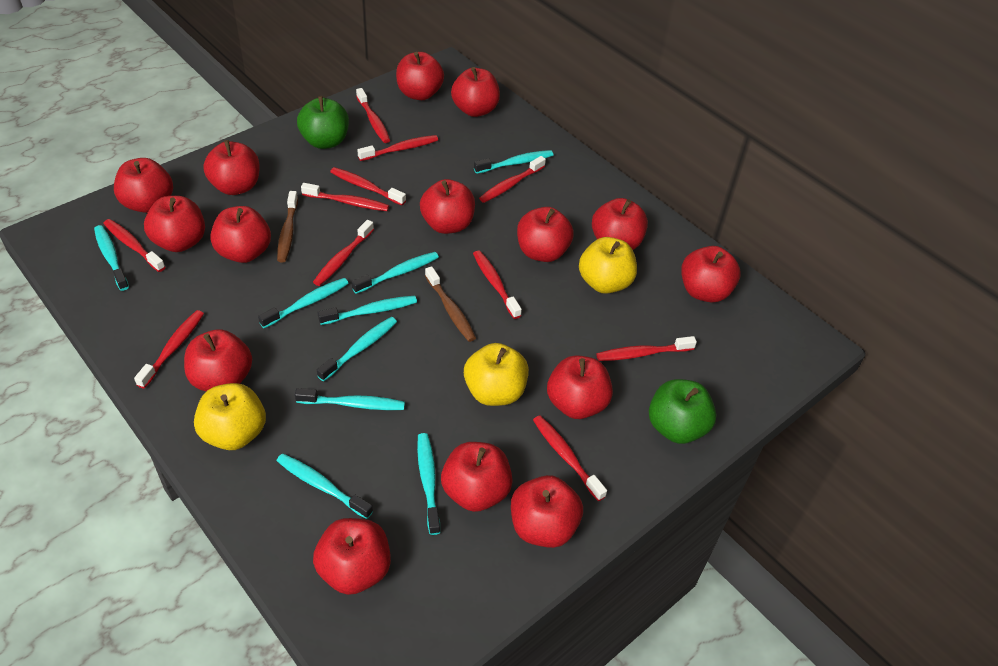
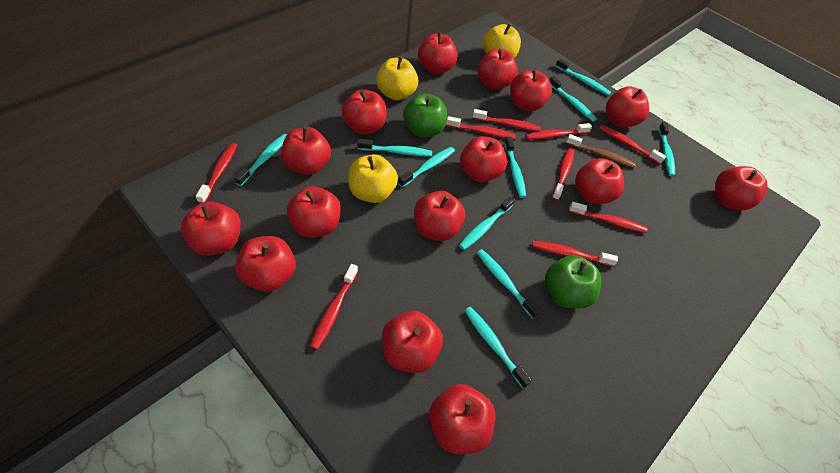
brown toothbrush: 2 -> 1
red toothbrush: 11 -> 9
turquoise toothbrush: 9 -> 10

